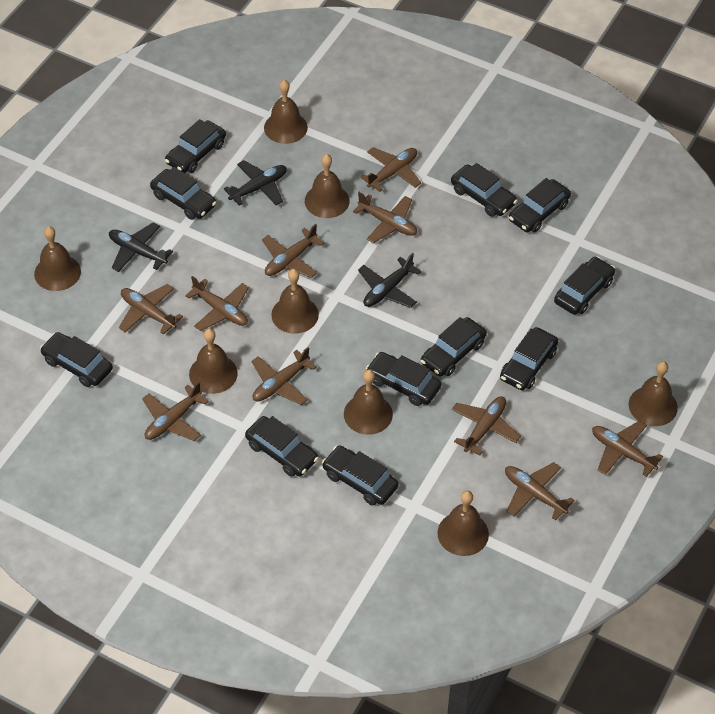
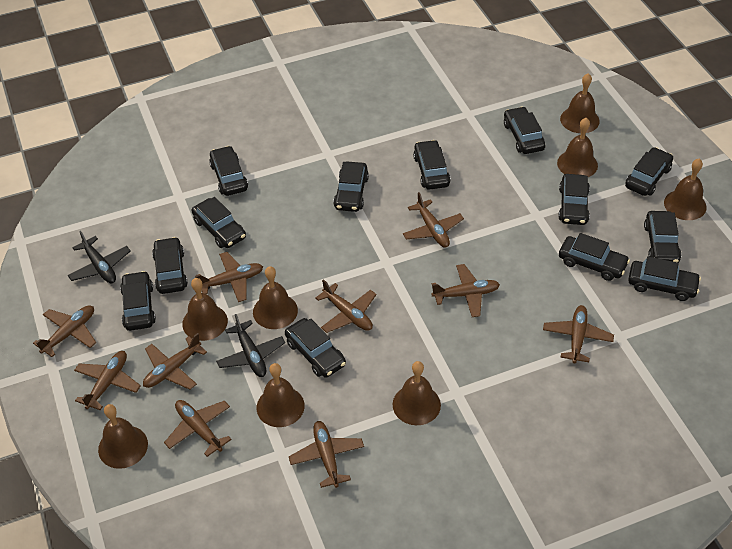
black car: 11 -> 13
black plane: 3 -> 2

